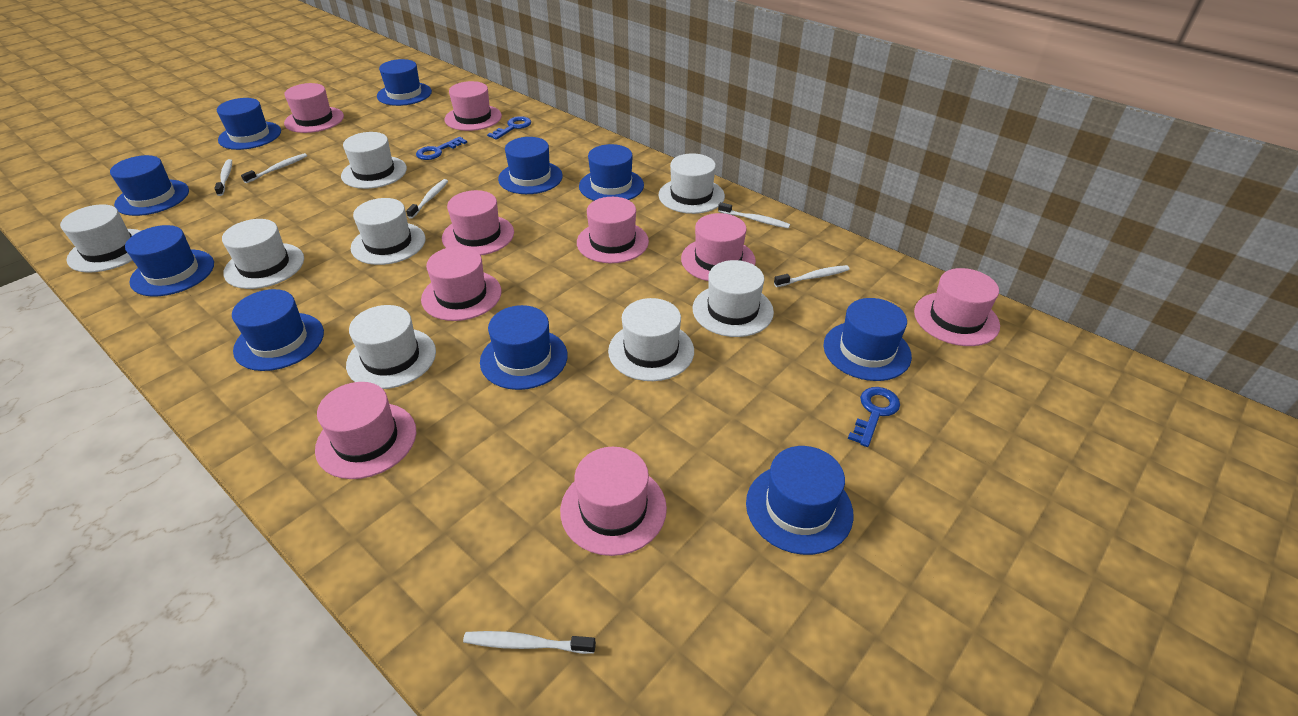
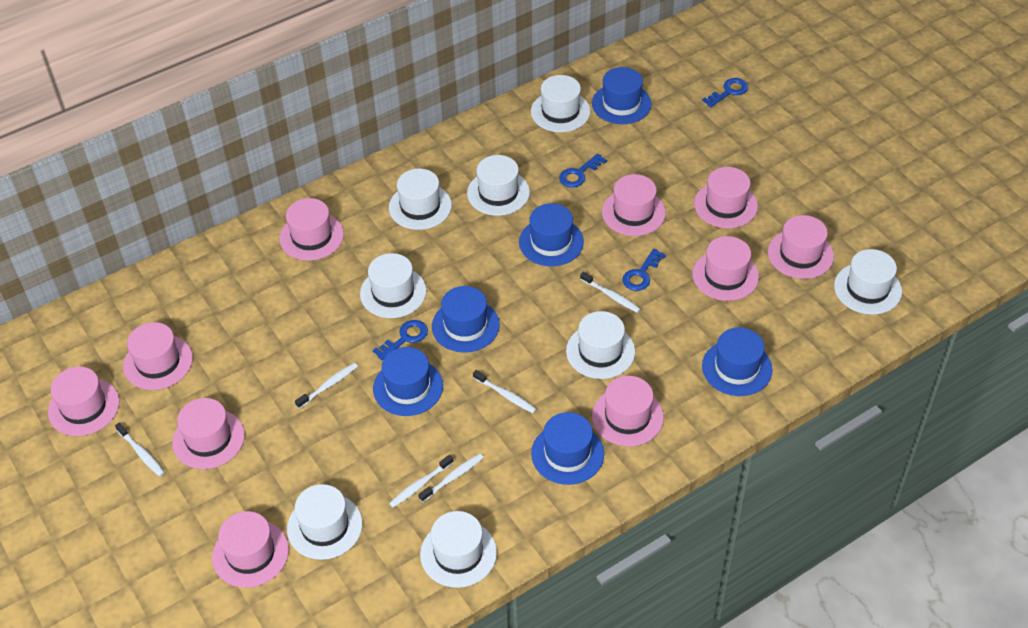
blue hat: 10 -> 6
blue key: 3 -> 4
pink hat: 9 -> 10

